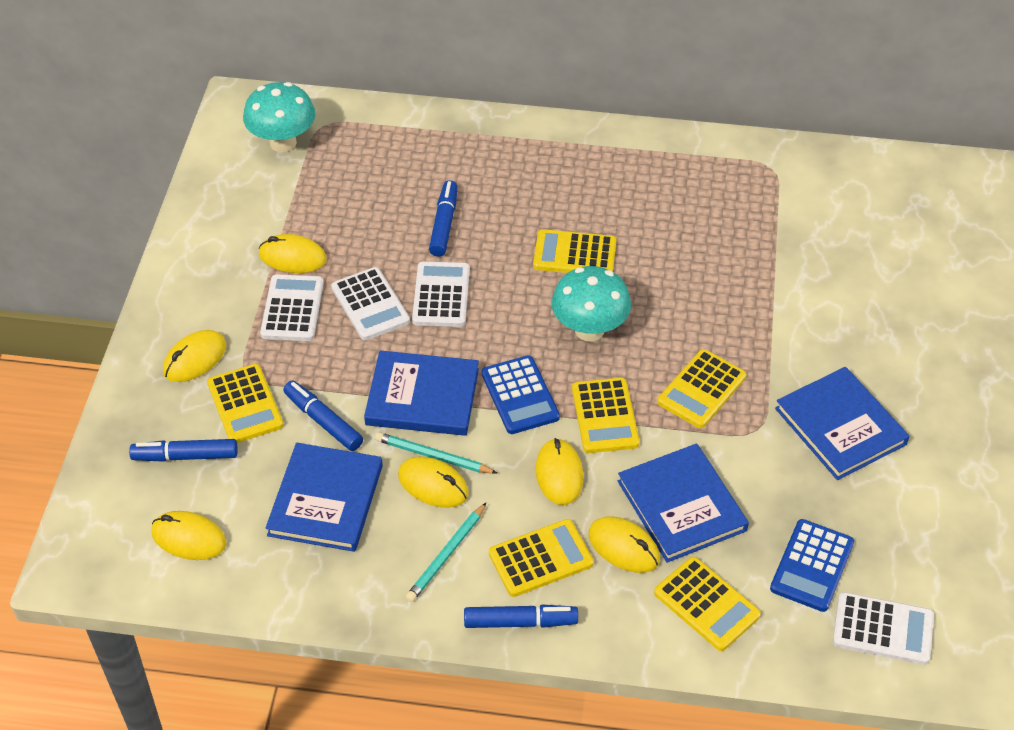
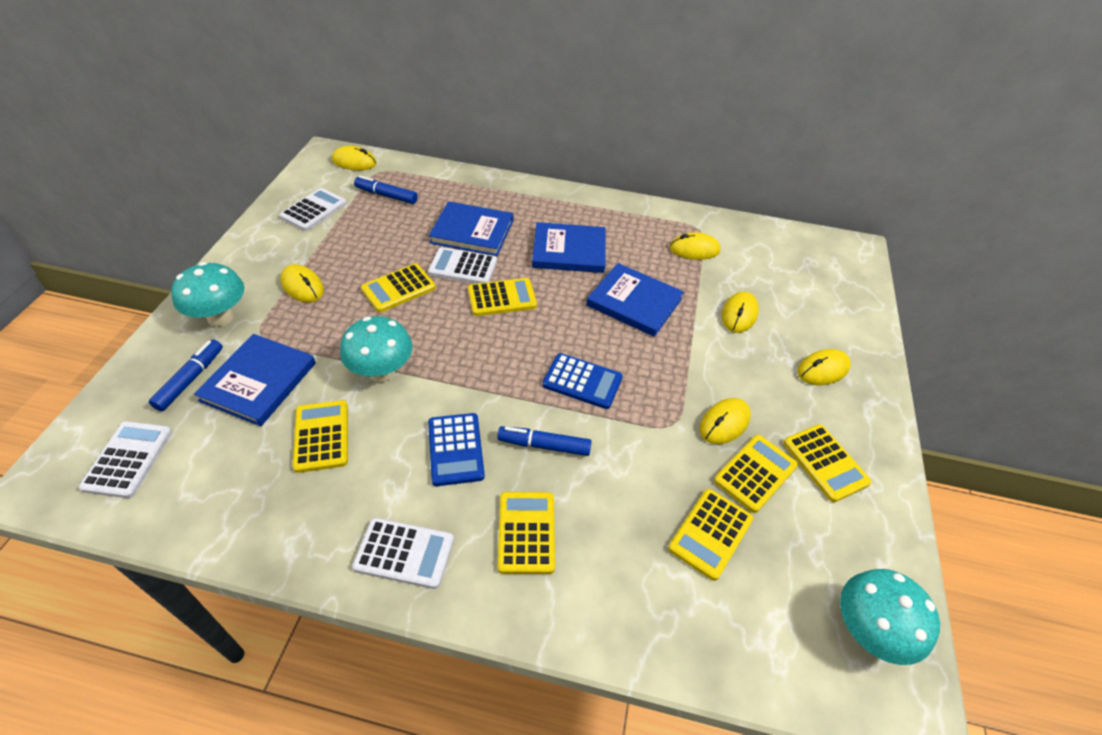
blue marker: 4 -> 3
turquoise mushroom: 2 -> 3
turquoise pencil: 2 -> 0
yellow calculator: 6 -> 7

